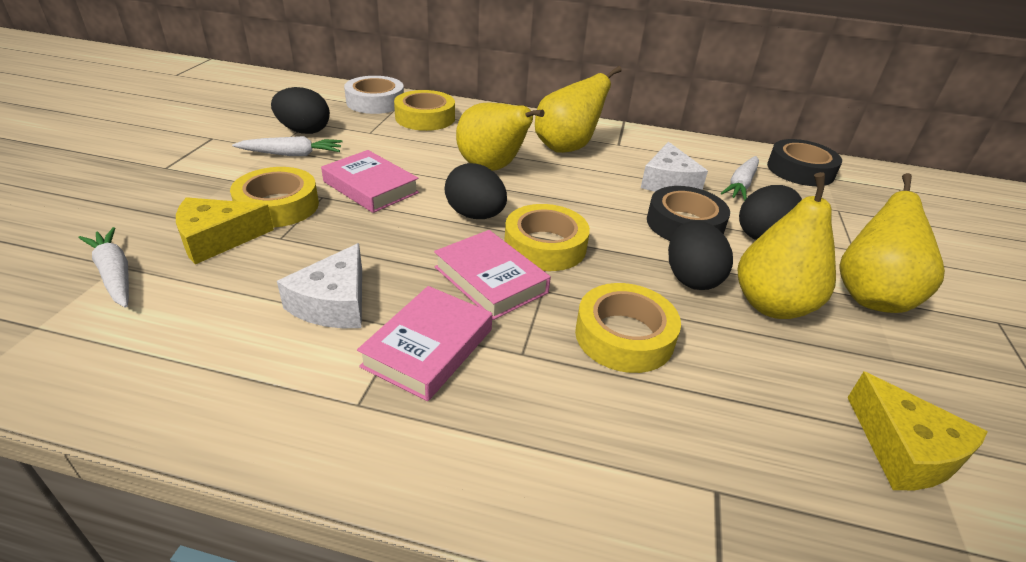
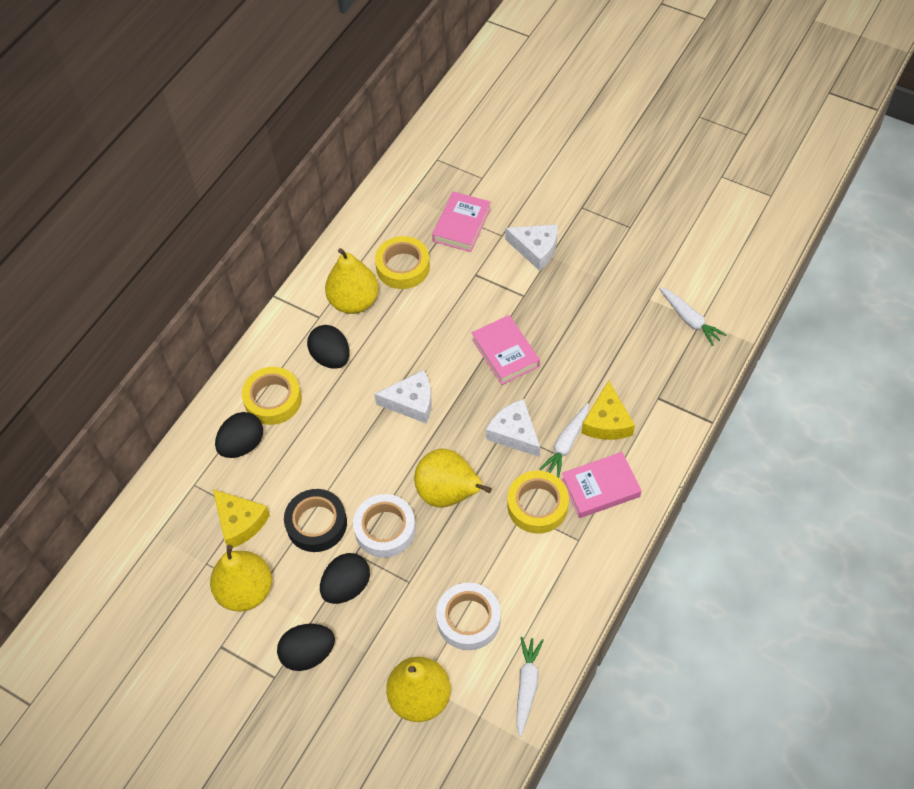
black tape: 2 -> 1
white cheese: 2 -> 3
white tape: 1 -> 2
yellow tape: 4 -> 3

